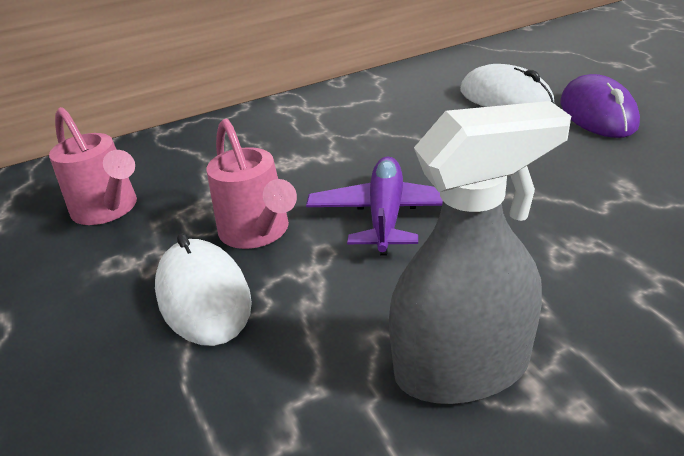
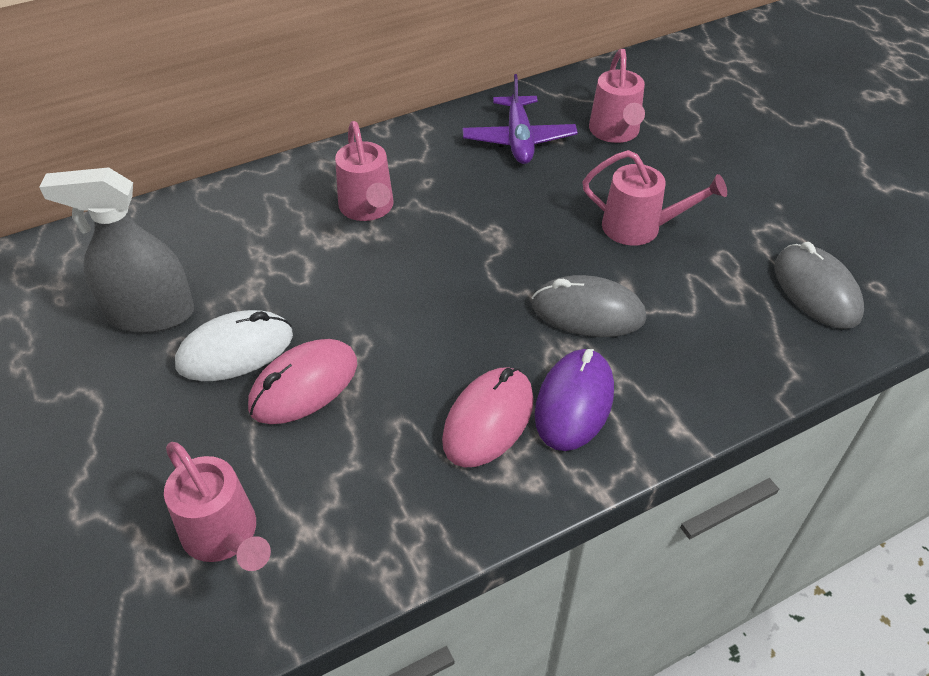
grey mouse: 0 -> 2
pink mouse: 0 -> 2
pink watering can: 2 -> 4
white mouse: 2 -> 1

